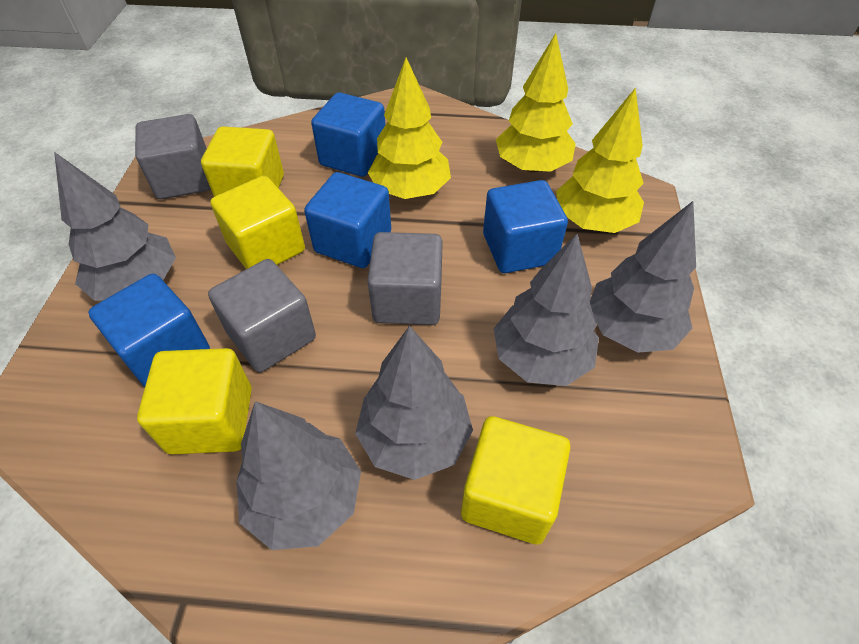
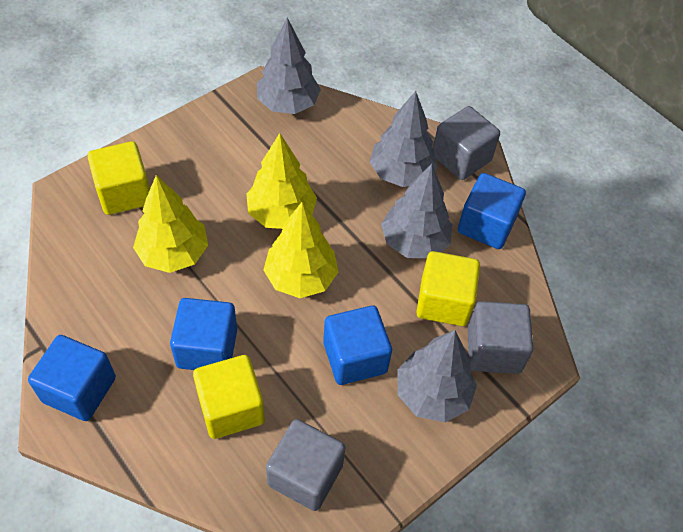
grey tree: 5 -> 4
yellow cube: 4 -> 3

